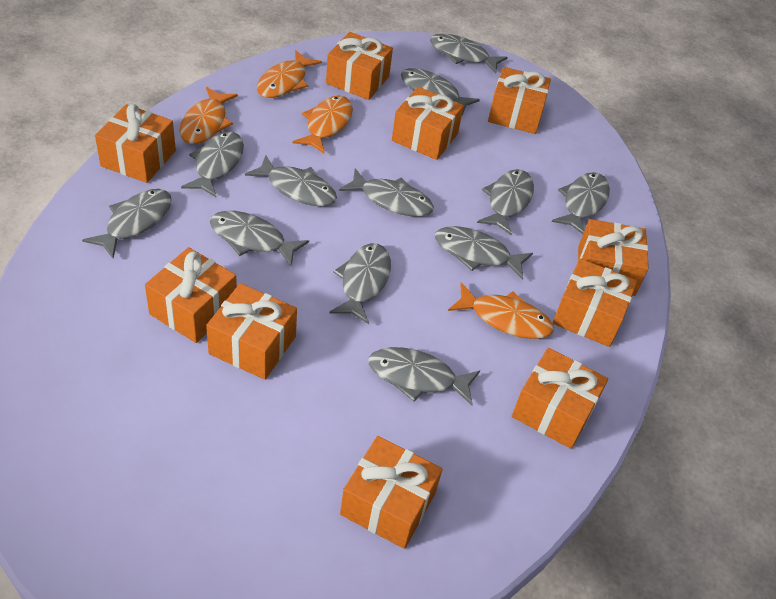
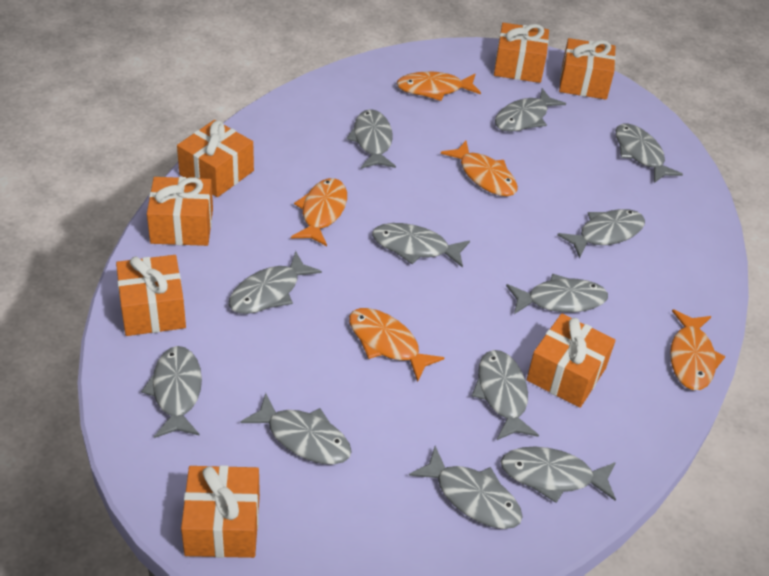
orange fish: 4 -> 5
orange gift: 10 -> 7

